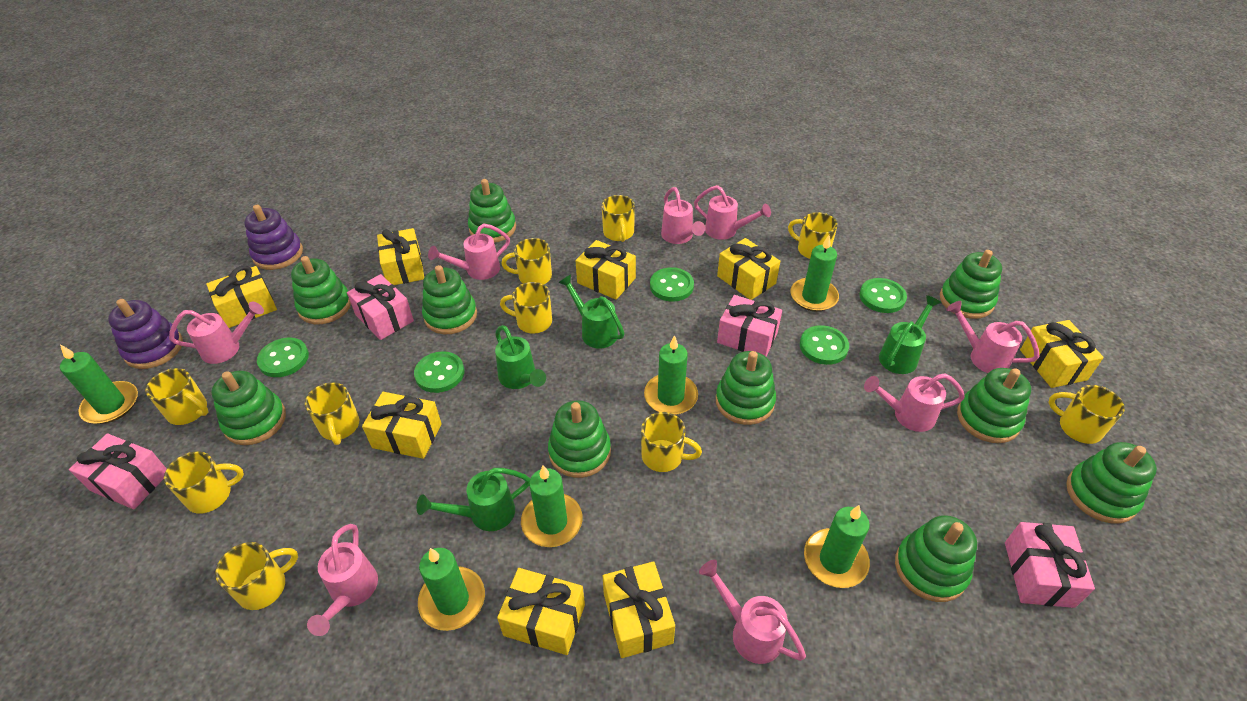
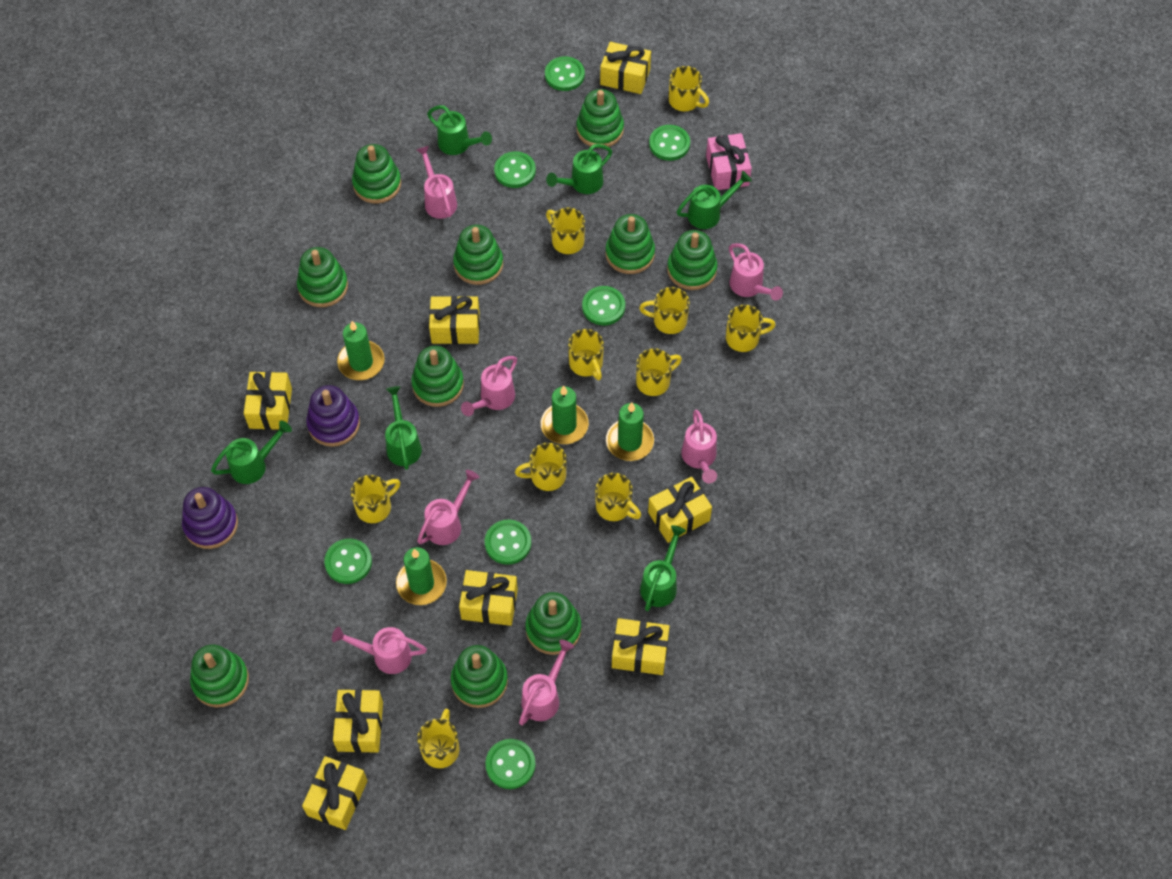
green button: 5 -> 7
green candle: 6 -> 4
green watering can: 4 -> 6
pink gift: 4 -> 1
pink watering can: 8 -> 7

